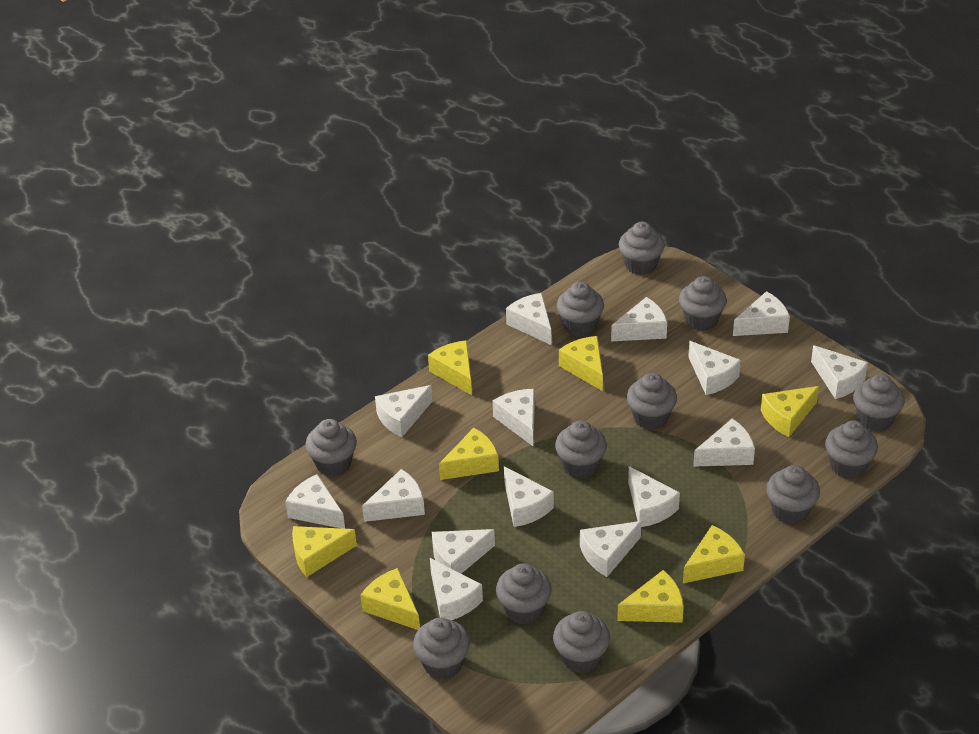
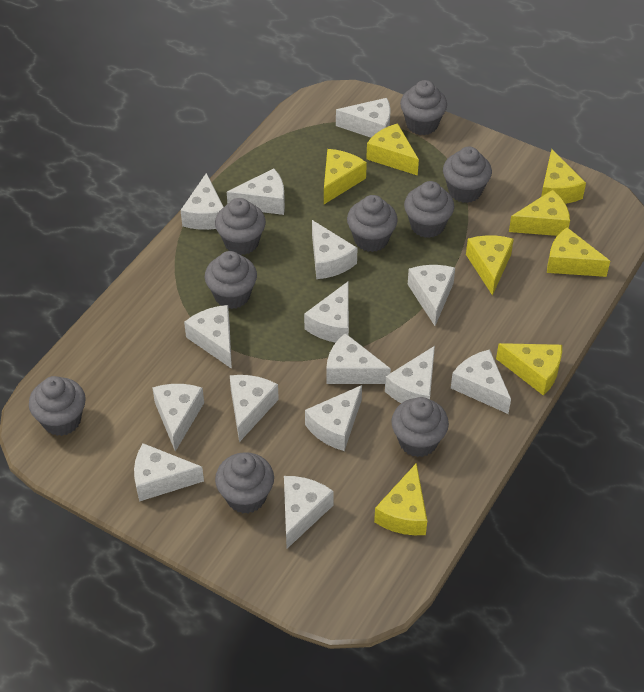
grey cupcake: 12 -> 9

